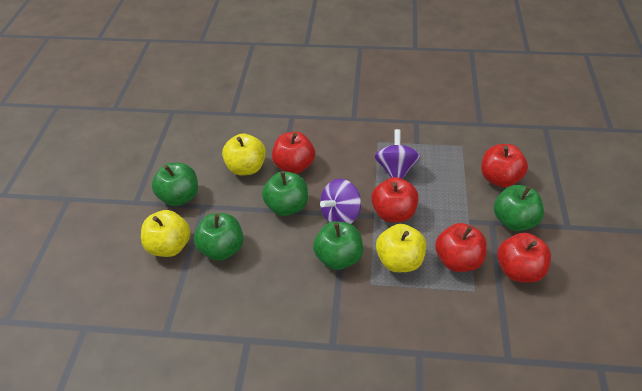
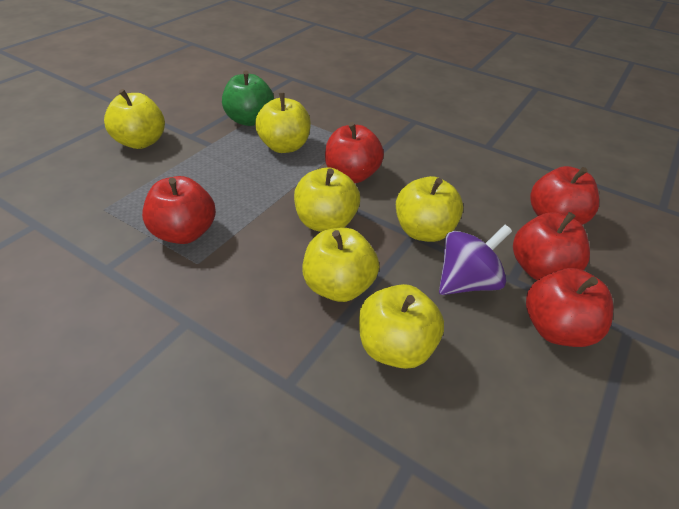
green apple: 5 -> 1
purple spinning top: 2 -> 1
yellow apple: 3 -> 6

